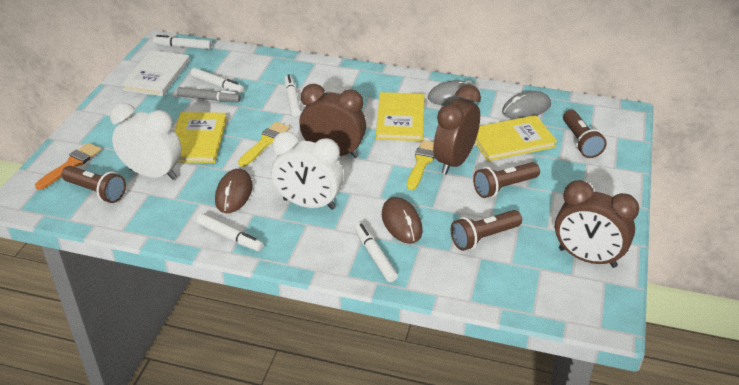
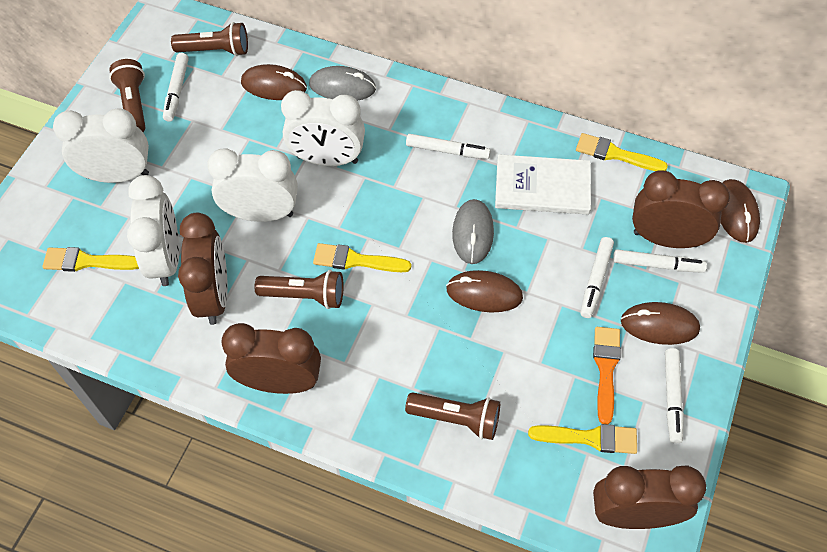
brown clock: 3 -> 4
brown mouse: 2 -> 4
grey marker: 1 -> 0
white clock: 2 -> 4
yellow book: 3 -> 0
yellow brush: 2 -> 4

